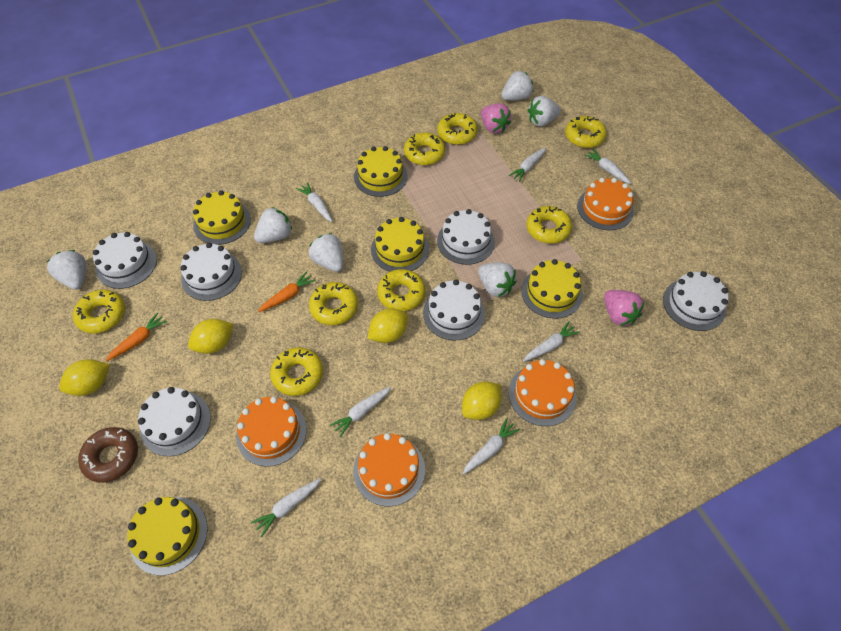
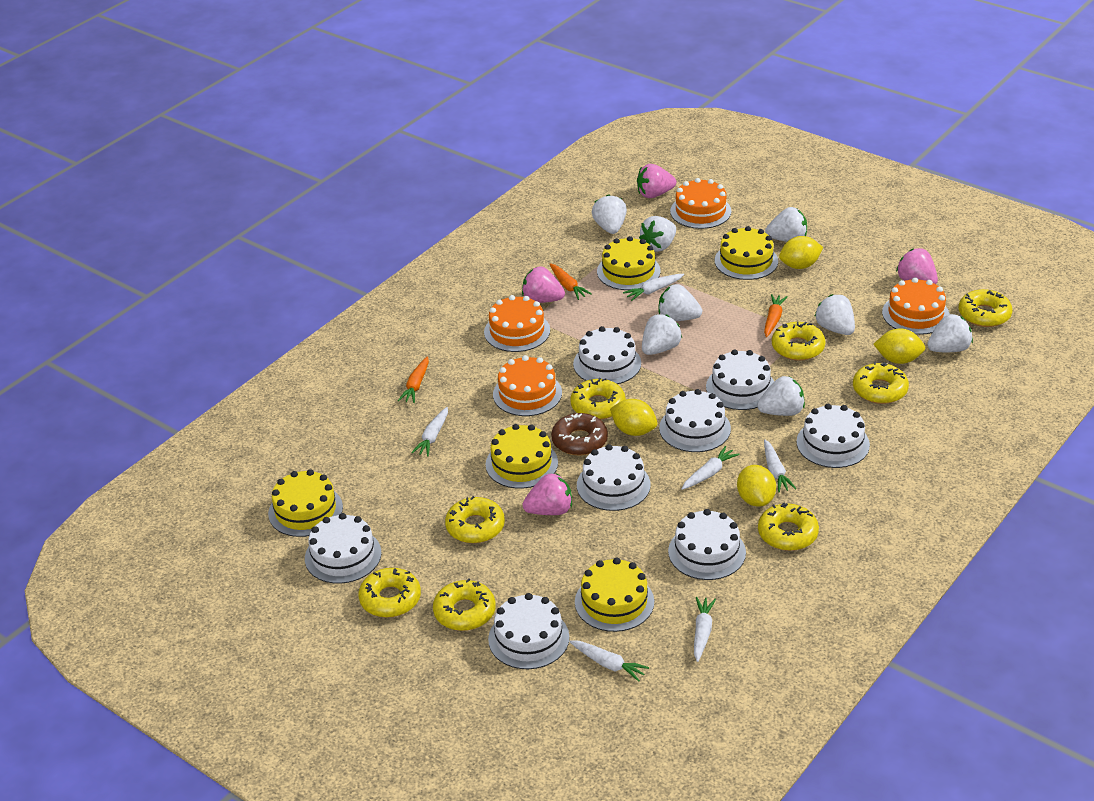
orange carrot: 2 -> 3
pink strawberry: 2 -> 4
white cake: 6 -> 8
white carrot: 7 -> 6
white strawberry: 6 -> 8

